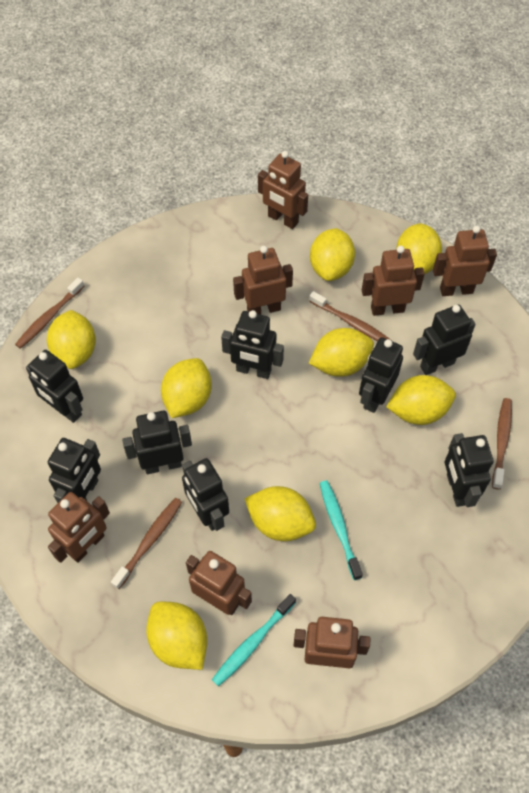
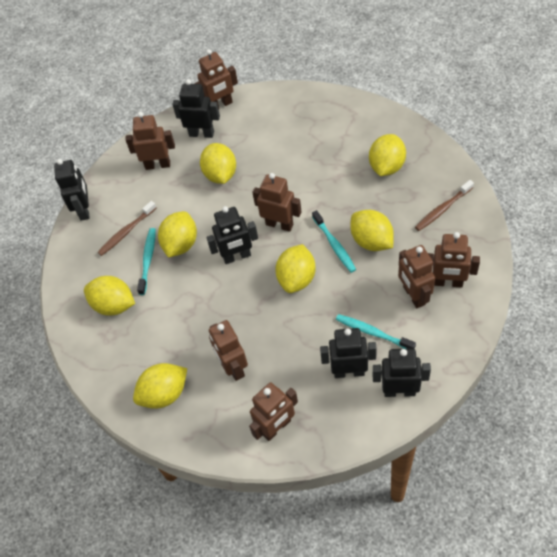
black robot: 8 -> 5
brown toothbrush: 4 -> 2
turquoise toothbrush: 2 -> 3
yellow lemon: 8 -> 7

